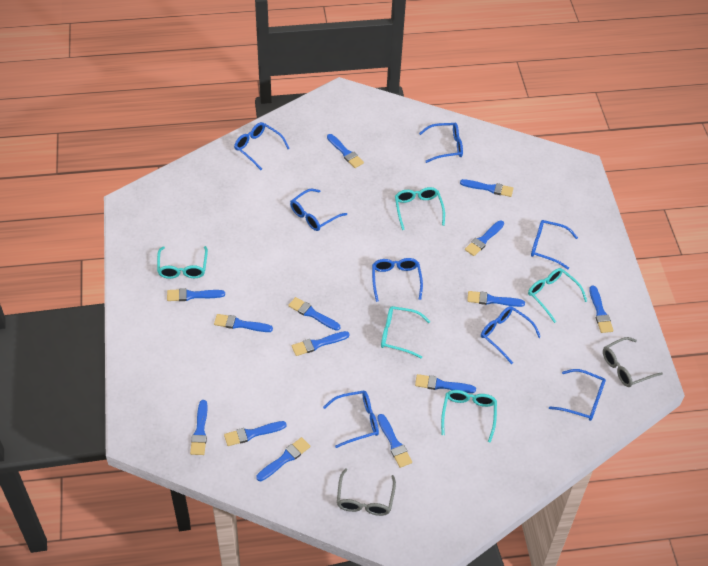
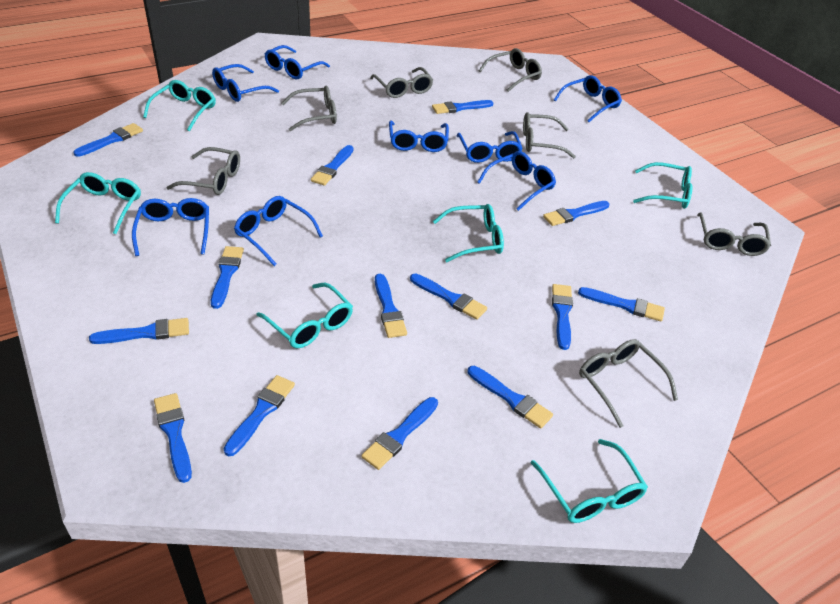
grey glasses: 2 -> 7
turquoise glasses: 5 -> 6

